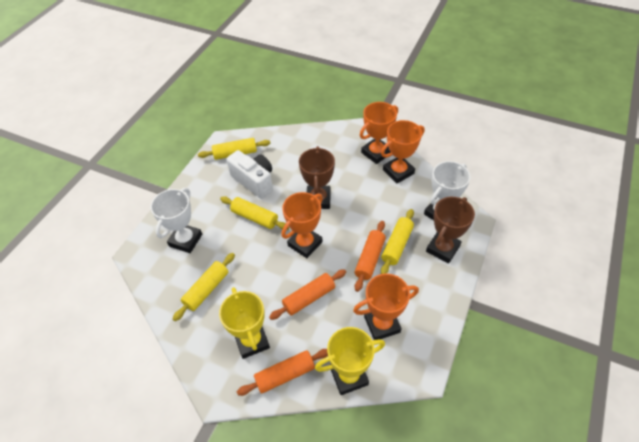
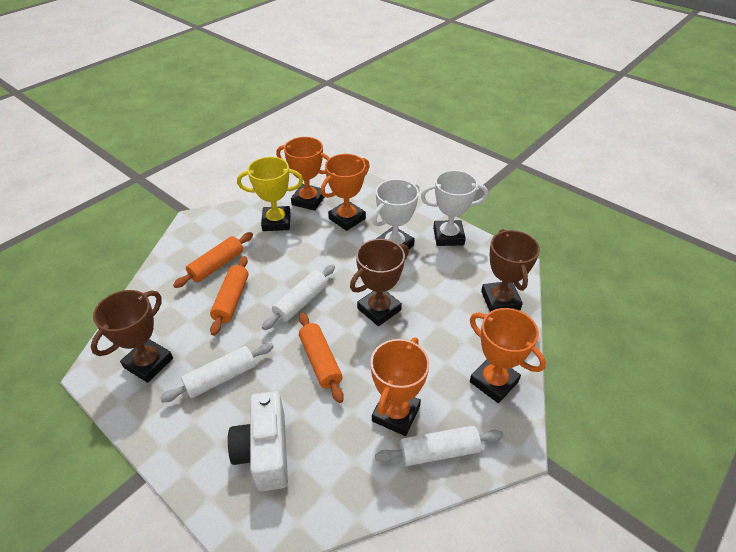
brown trophy: 2 -> 3
white rolling pin: 0 -> 3
yellow rolling pin: 4 -> 0
yellow trophy: 2 -> 1

